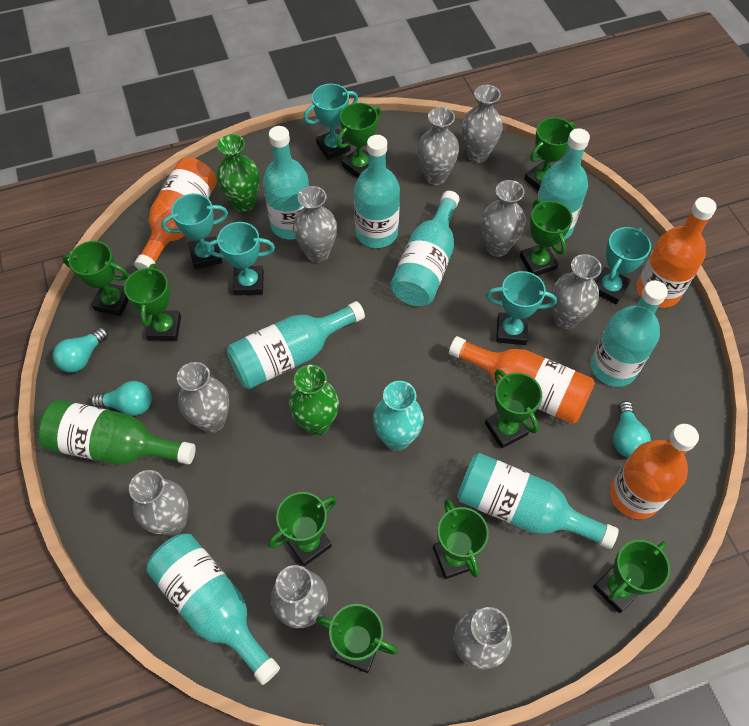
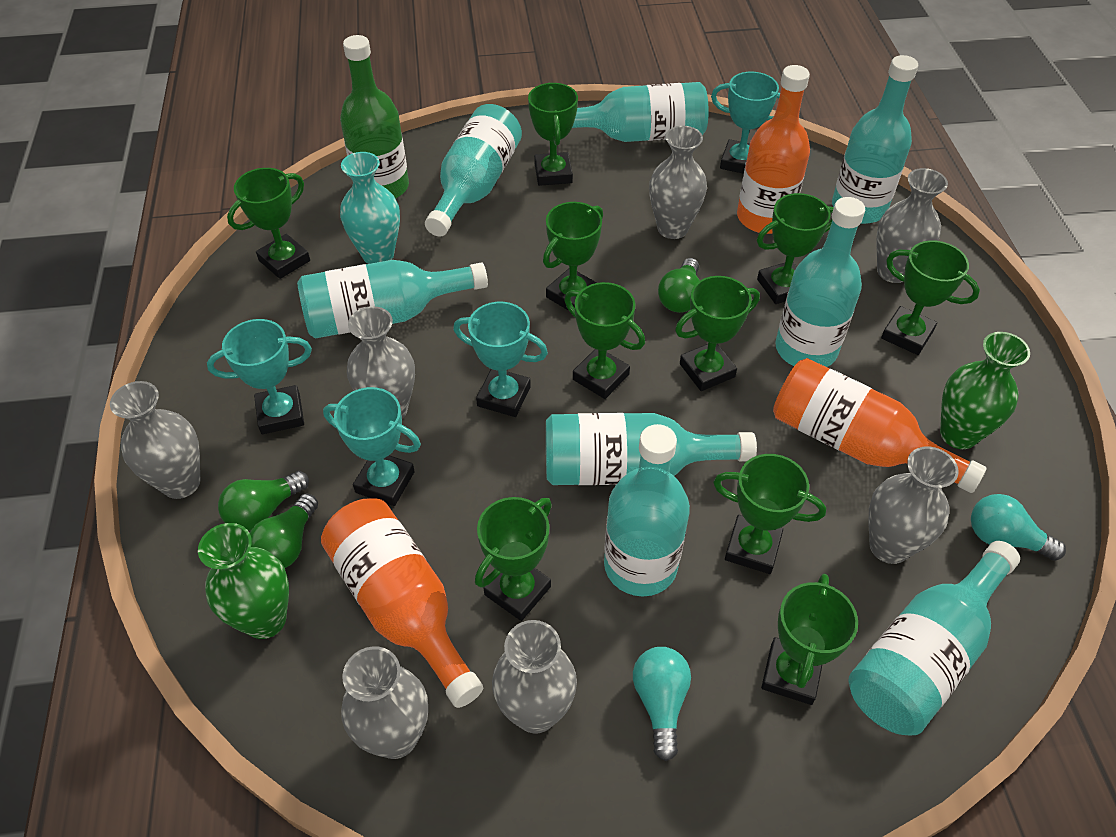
green light bulb: 0 -> 3
grey vase: 9 -> 7
orange bottle: 4 -> 3
turquoise light bulb: 3 -> 2
turquoise trophy: 5 -> 4

